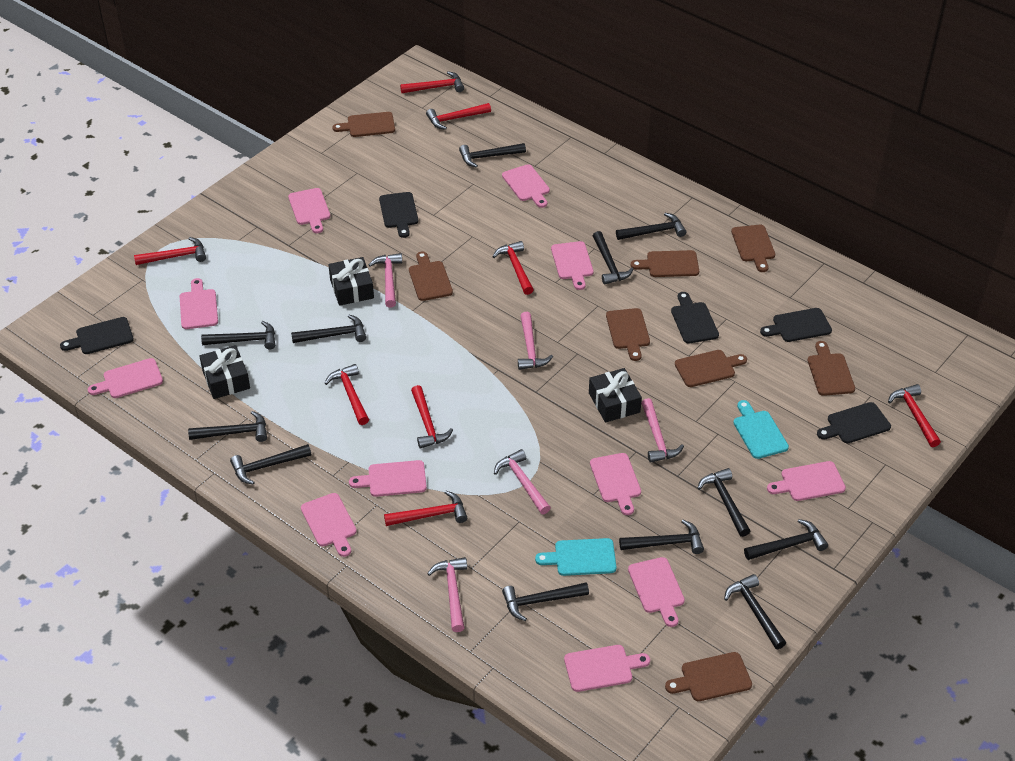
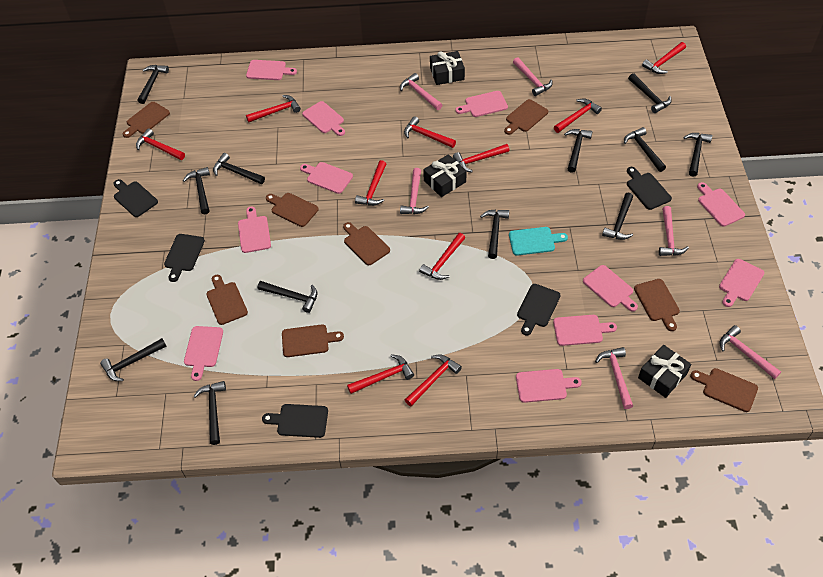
pink hammer: 5 -> 6
red hammer: 8 -> 10
turquoise cutting board: 2 -> 1

